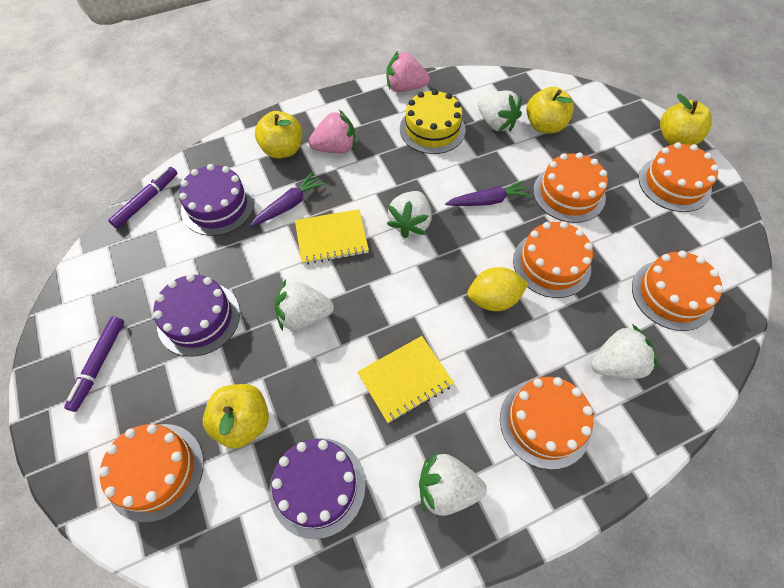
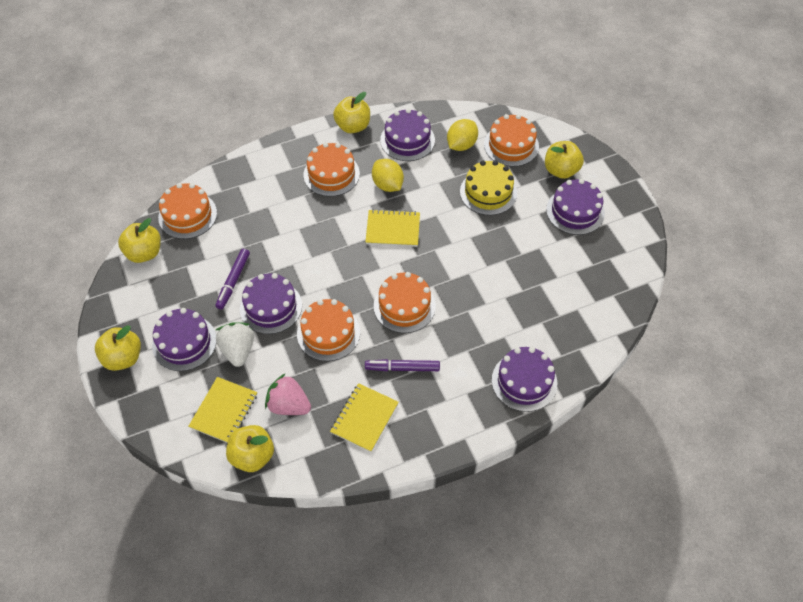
orange cake: 6 -> 5
pink strawberry: 2 -> 1
purple cake: 3 -> 5
purple carrot: 2 -> 0
white strawberry: 5 -> 1
yellow apple: 4 -> 5
yellow lemon: 1 -> 2
yellow notebook: 2 -> 3

